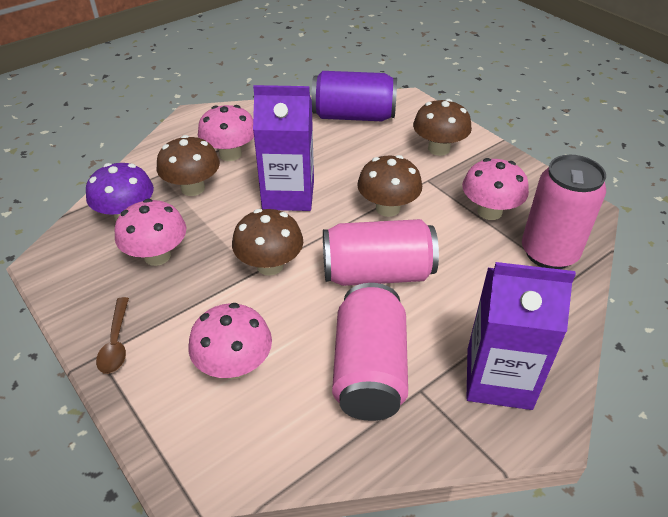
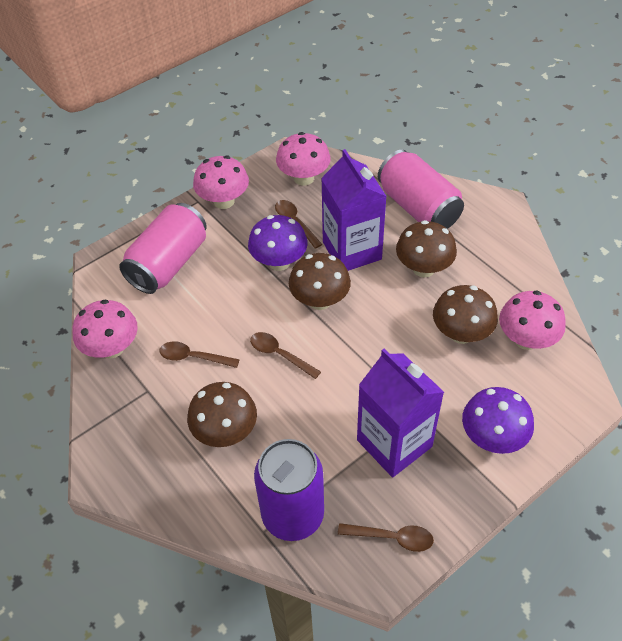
brown spoon: 1 -> 4
pink can: 3 -> 2
purple mushroom: 1 -> 2

